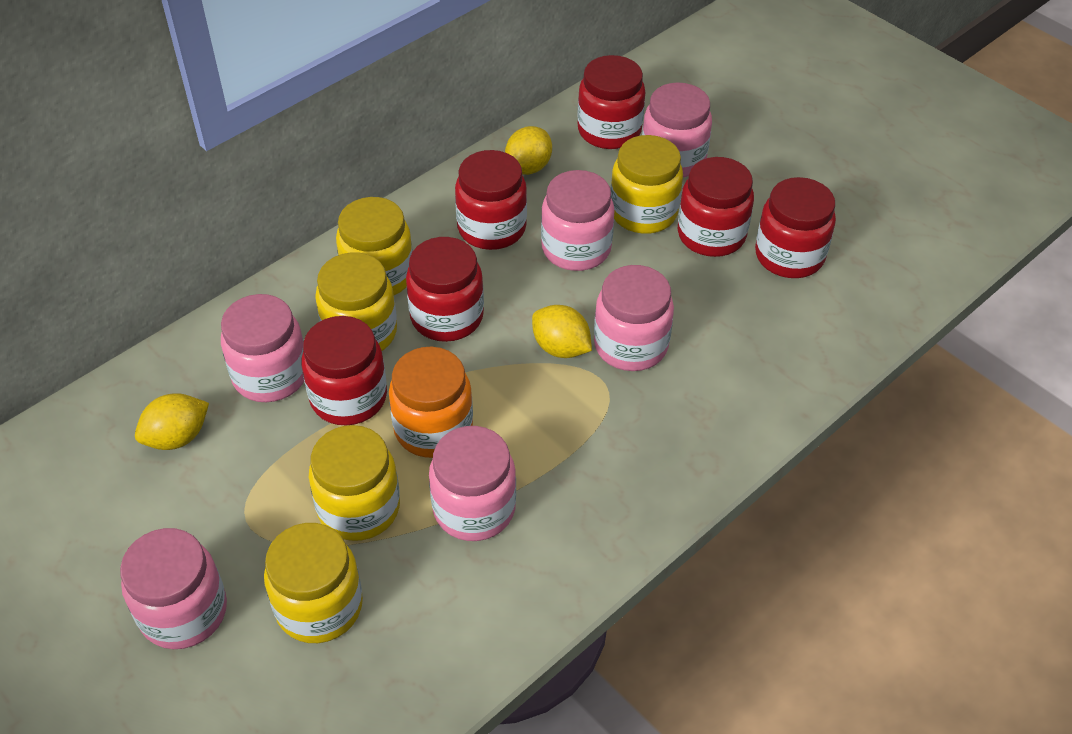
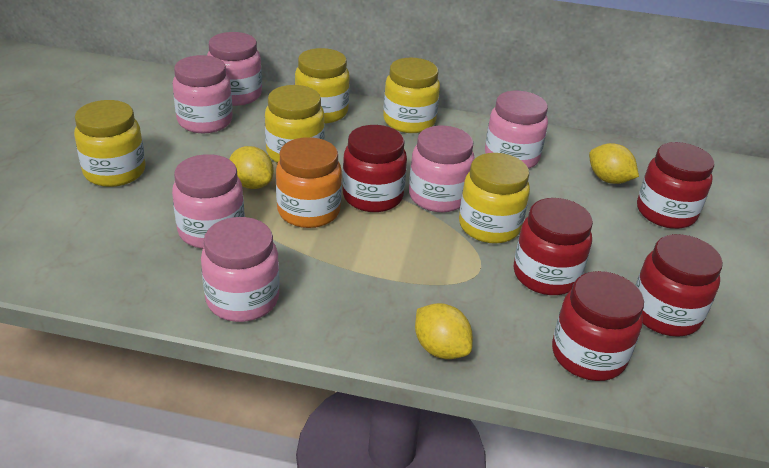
red jar: 6 -> 5

